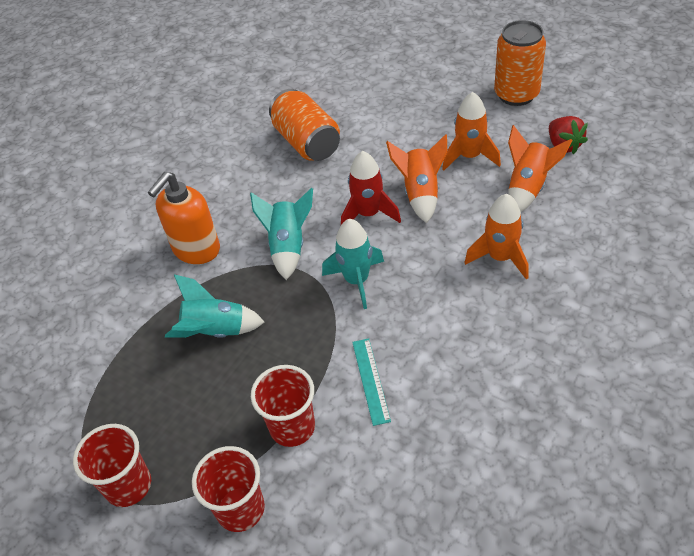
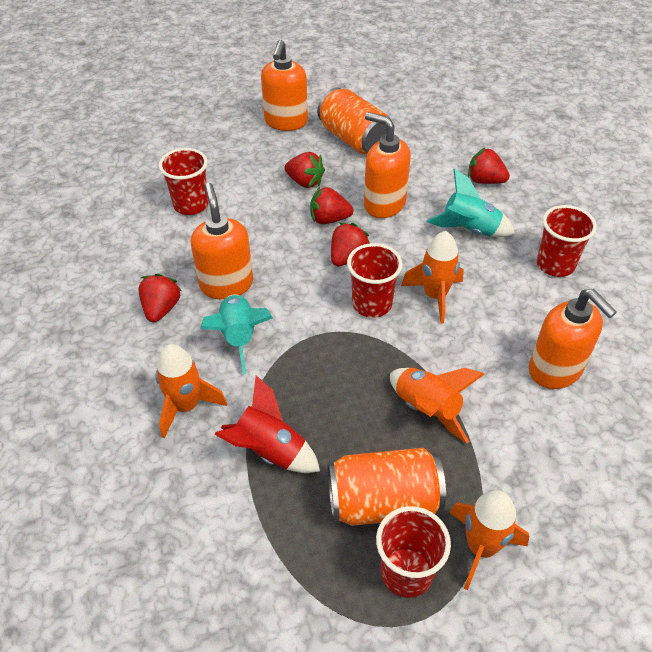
orange soap dispenser: 1 -> 4
red cup: 3 -> 4
red strawberry: 1 -> 5
turquoise rocket: 3 -> 2
turquoise ruler: 1 -> 0

